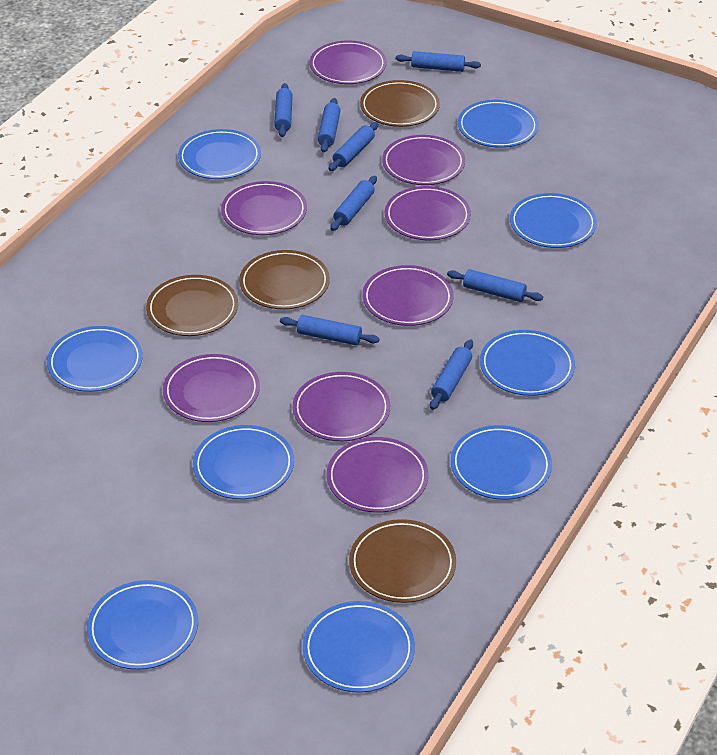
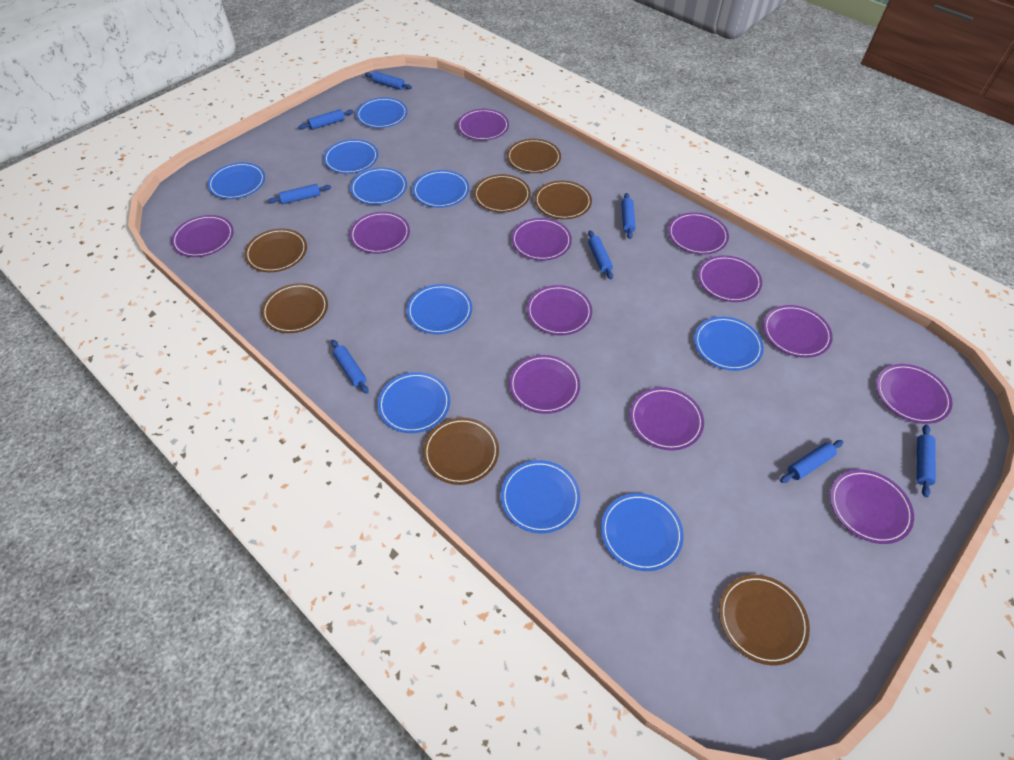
blue plate: 9 -> 10
brown plate: 4 -> 7
purple plate: 8 -> 12

